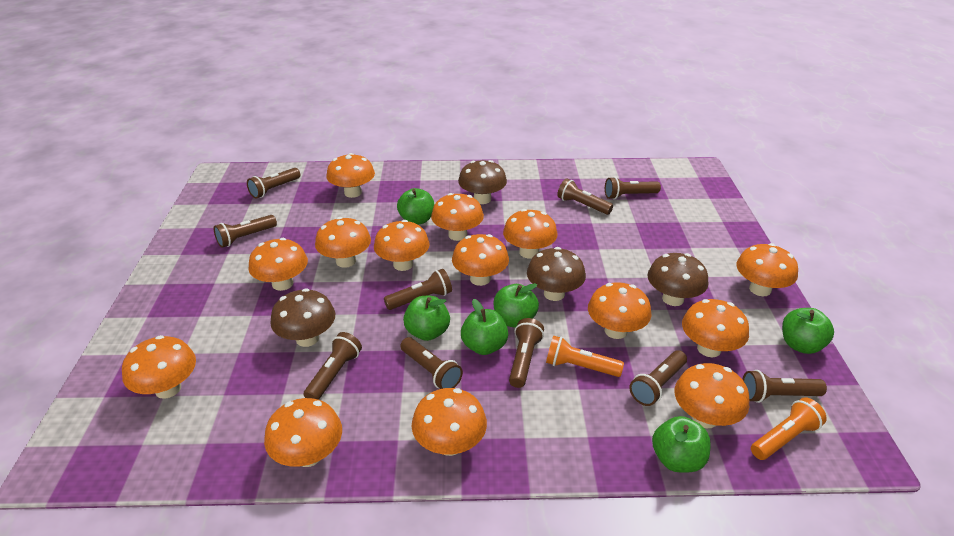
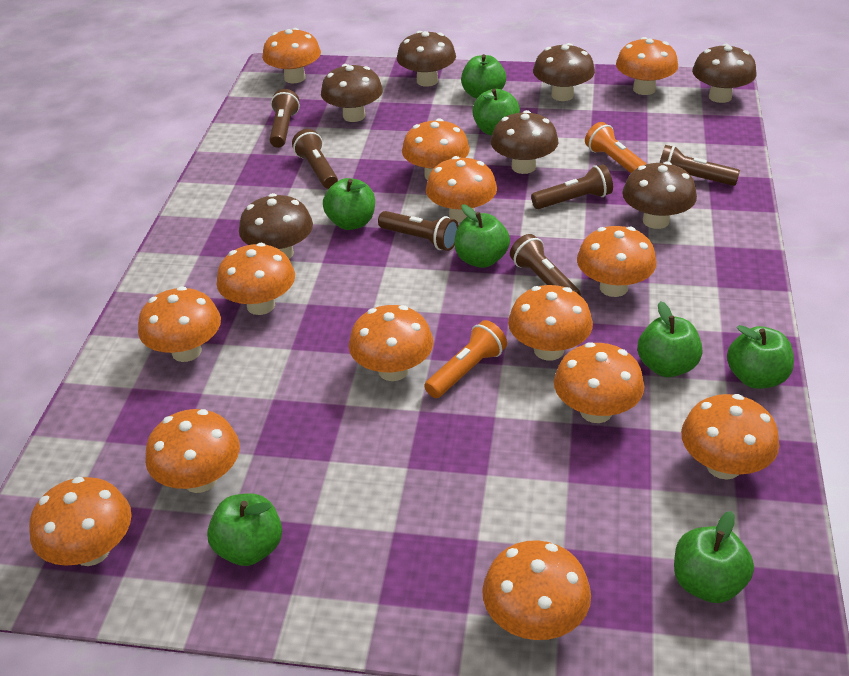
brown flashlight: 10 -> 6
brown mushroom: 4 -> 7
green apple: 6 -> 8

